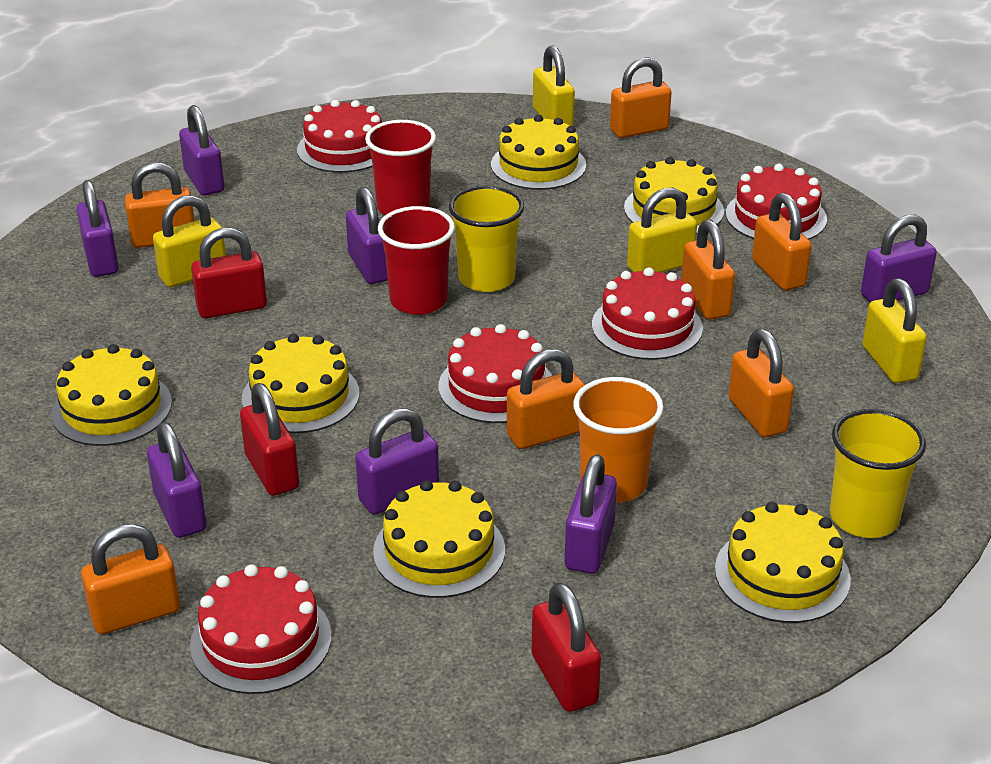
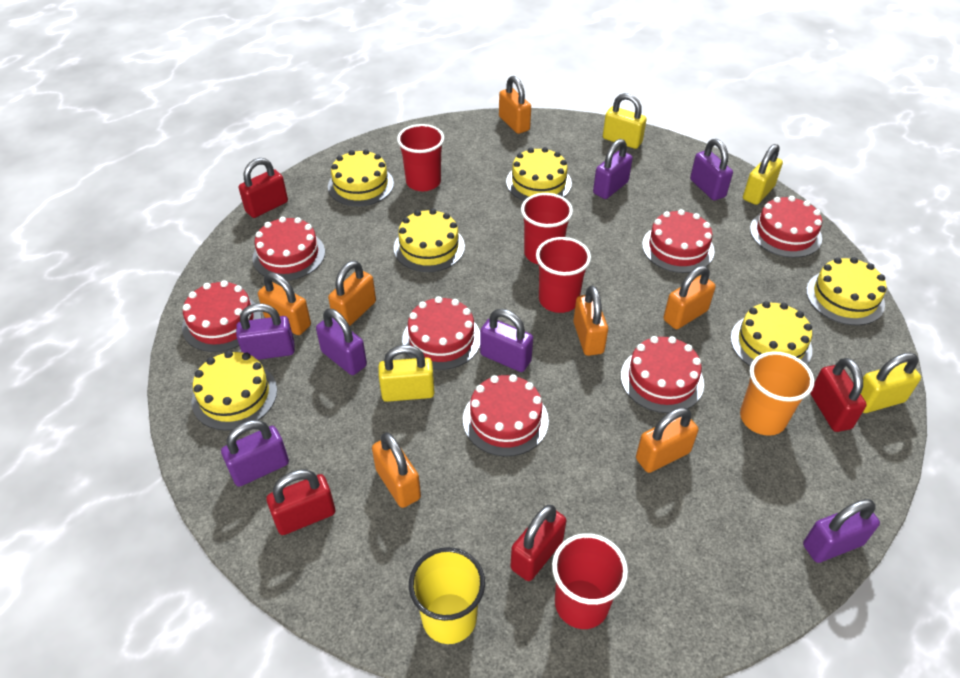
red cake: 5 -> 7
red cup: 2 -> 4
red padlock: 3 -> 4
yellow cup: 2 -> 1

